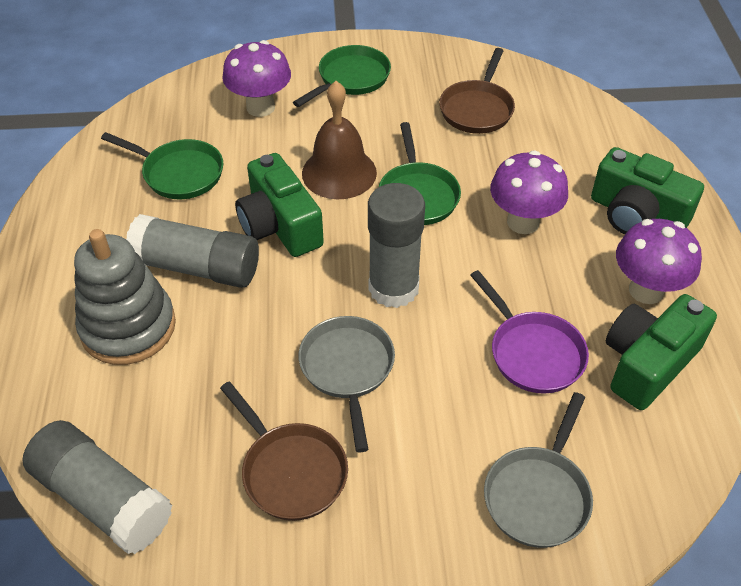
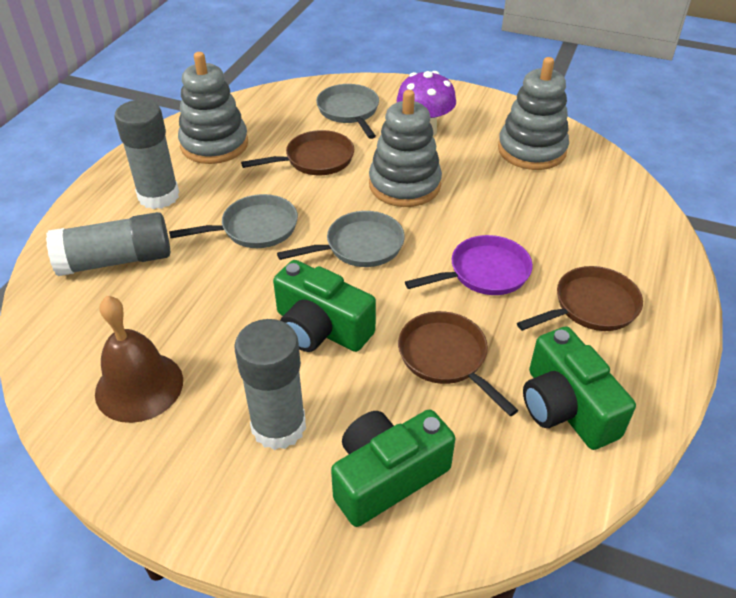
brown pan: 2 -> 3
green pan: 3 -> 0
grey pan: 2 -> 3
grey stacking toy: 1 -> 3
purple mushroom: 3 -> 1

